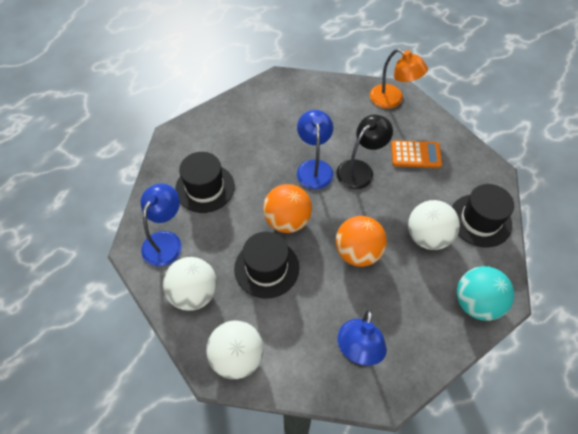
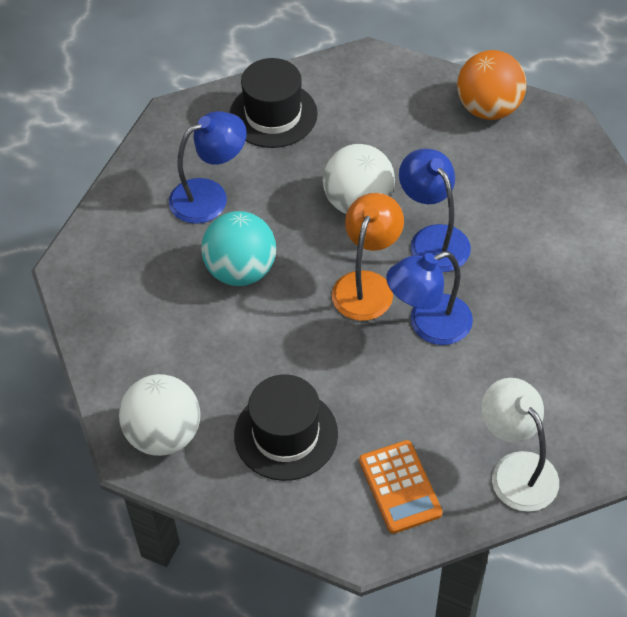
black hat: 3 -> 2
black lamp: 1 -> 0
orange ball: 2 -> 1
white ball: 3 -> 2
white lamp: 0 -> 1

